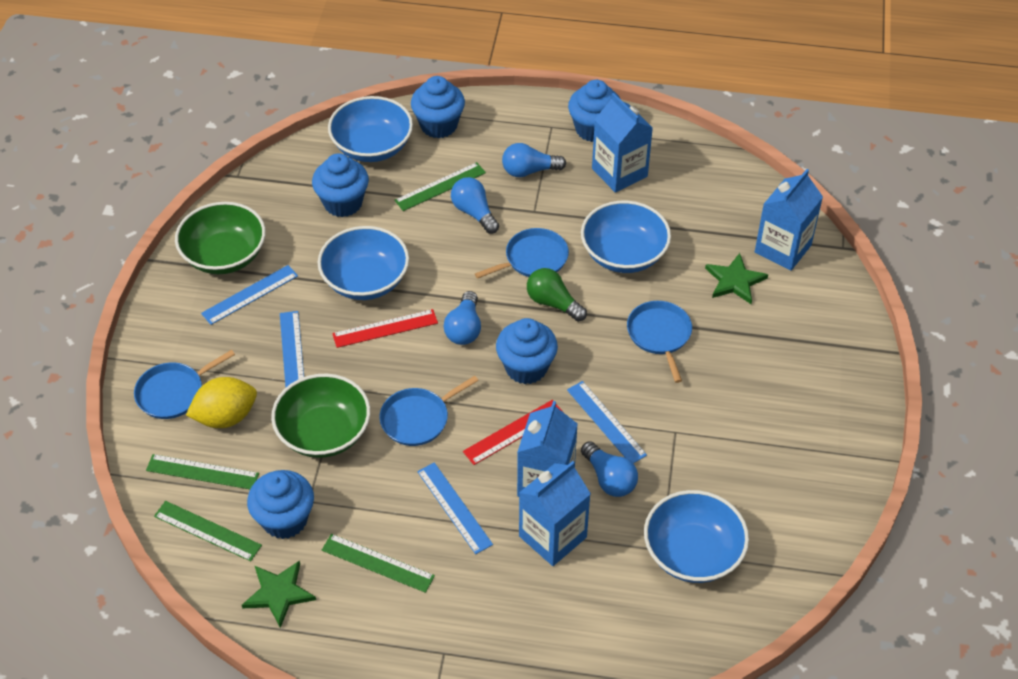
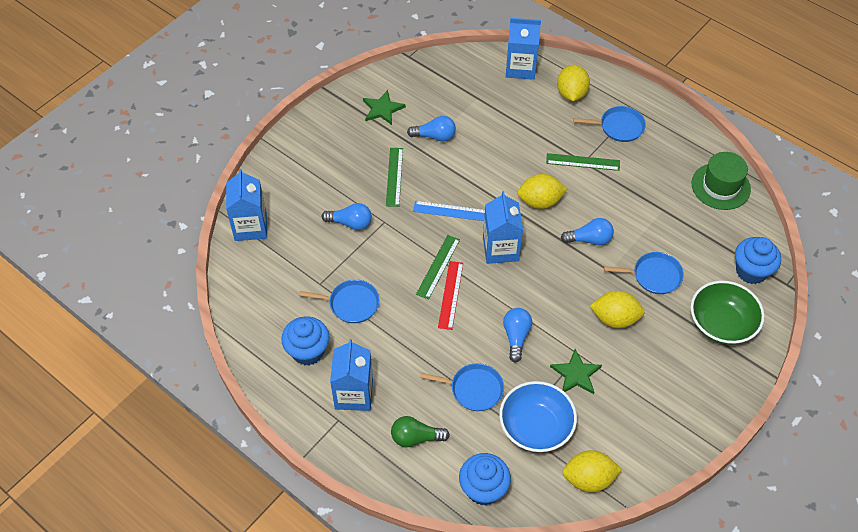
blue bowl: 4 -> 1
blue cupcake: 5 -> 3
blue ruler: 4 -> 1
green bowl: 2 -> 1
green hat: 0 -> 1
green ruler: 4 -> 3
red ruler: 2 -> 1
yellow lemon: 1 -> 4

